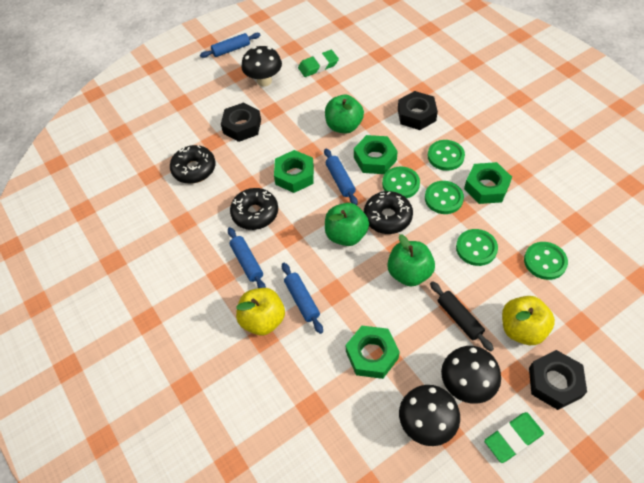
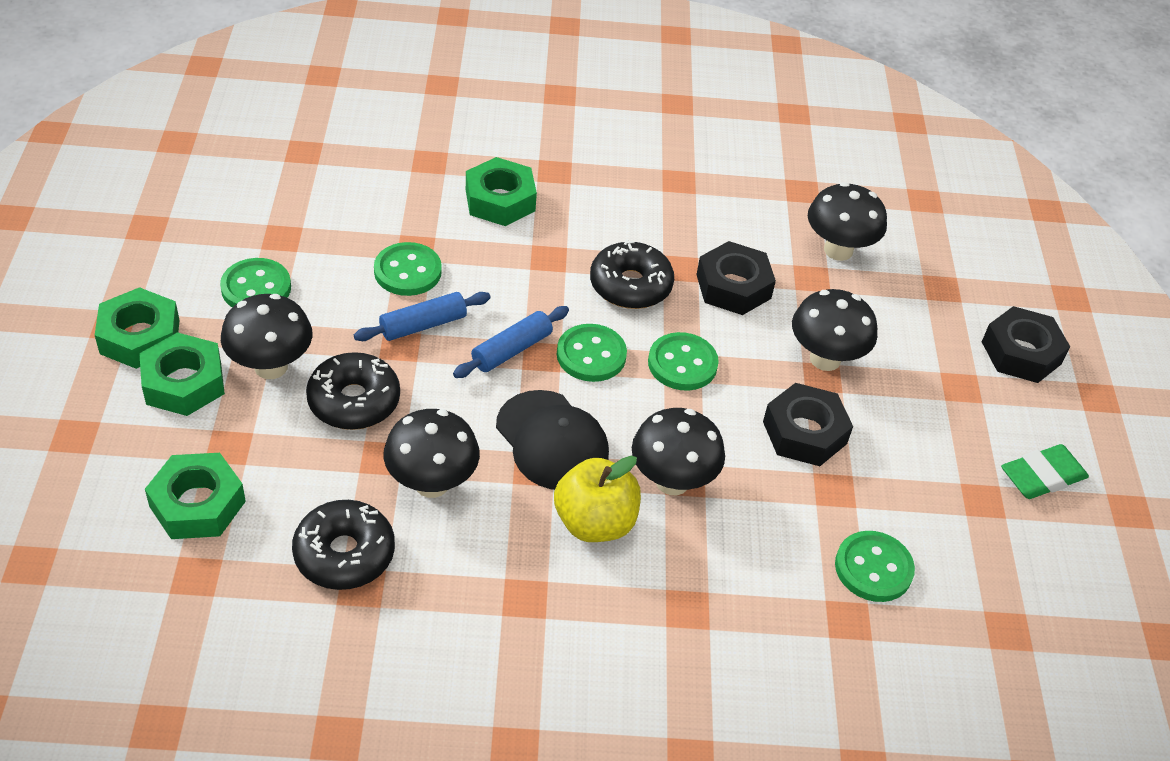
black cap: 0 -> 1
black mushroom: 3 -> 5
black rolling pin: 1 -> 0
blue rolling pin: 4 -> 2
green apple: 3 -> 0
green eraser: 2 -> 1
yellow apple: 2 -> 1

